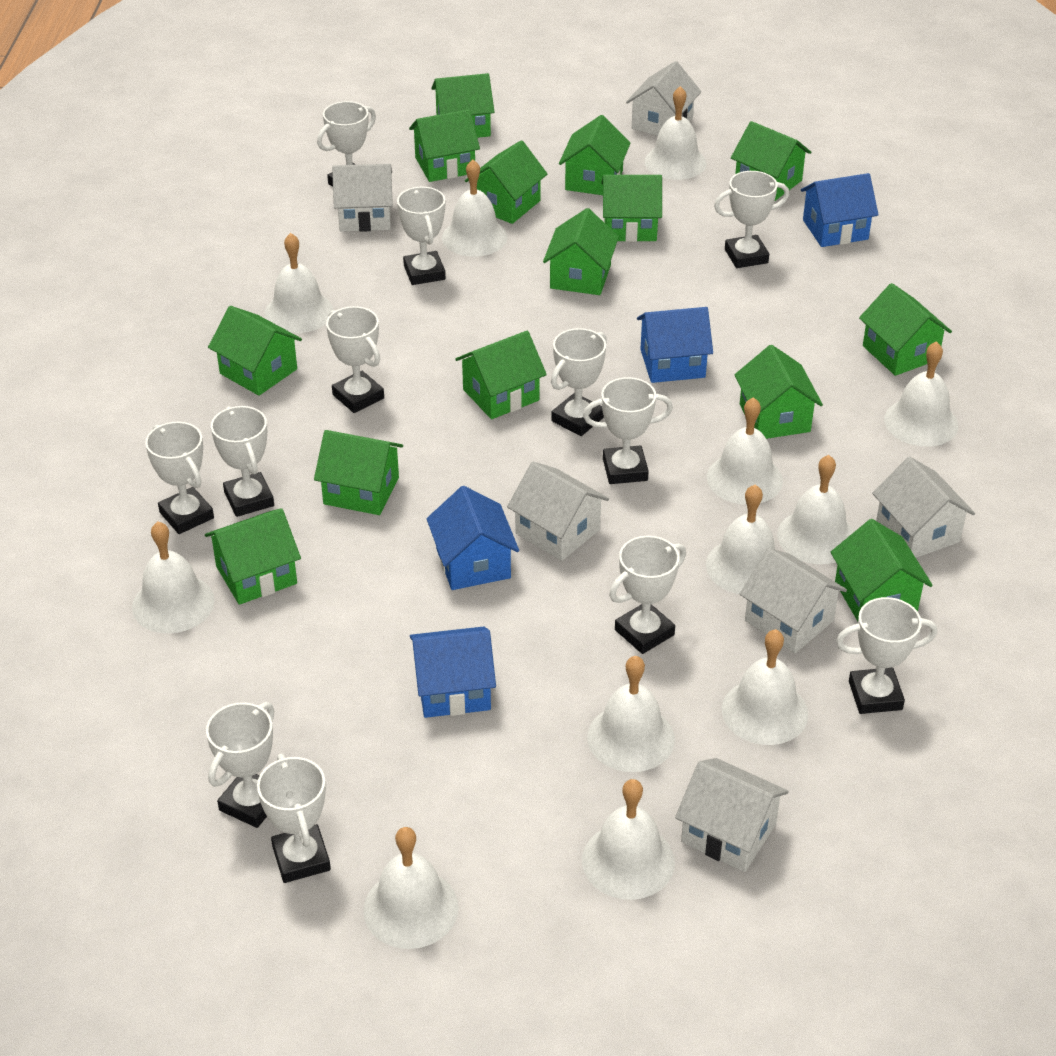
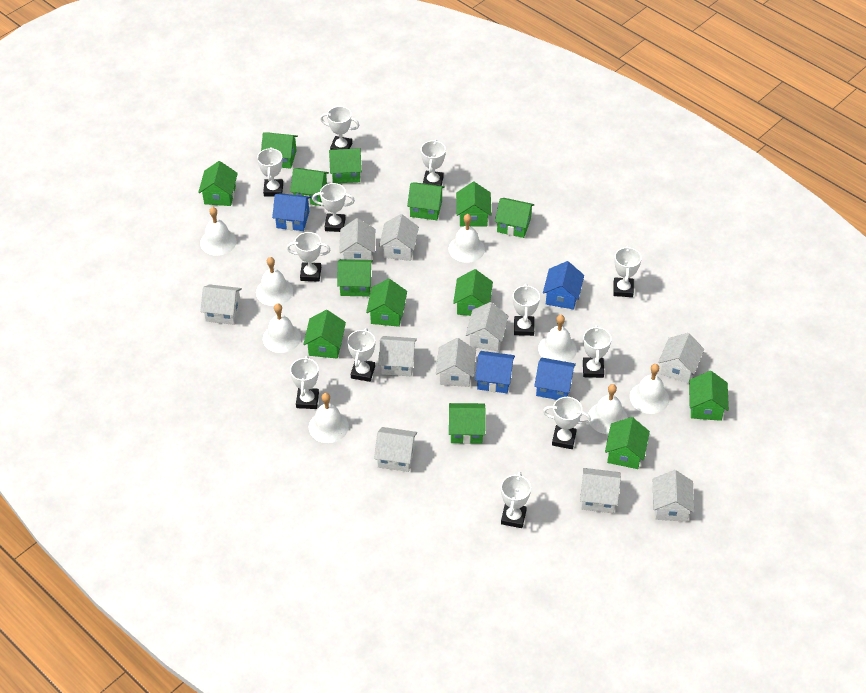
white bell: 12 -> 8
white house: 6 -> 10

